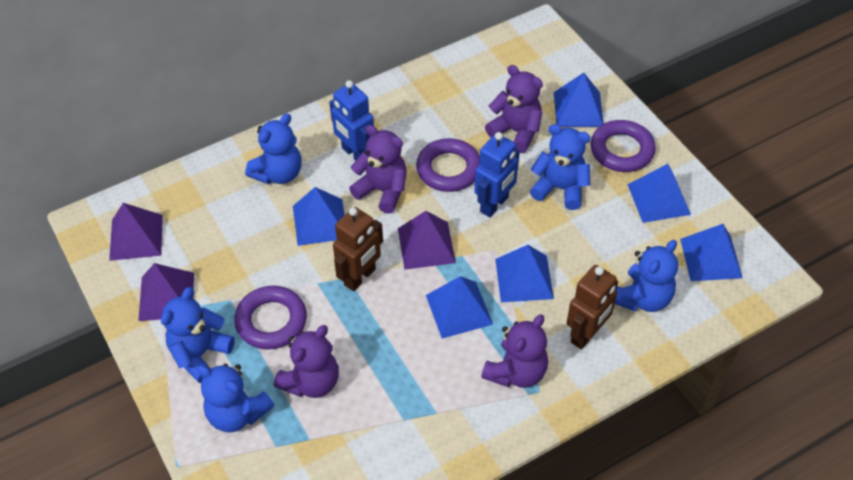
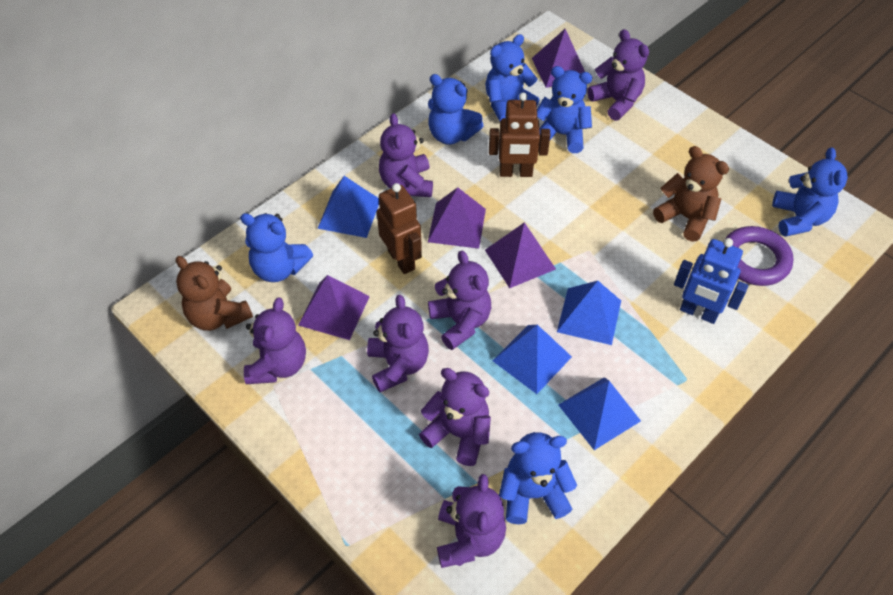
blue pyramid: 6 -> 4
blue robot: 2 -> 1
blue teddy bear: 5 -> 6
brown teddy bear: 0 -> 2
purple pyramid: 3 -> 4
purple ring: 3 -> 1
purple teddy bear: 4 -> 7

